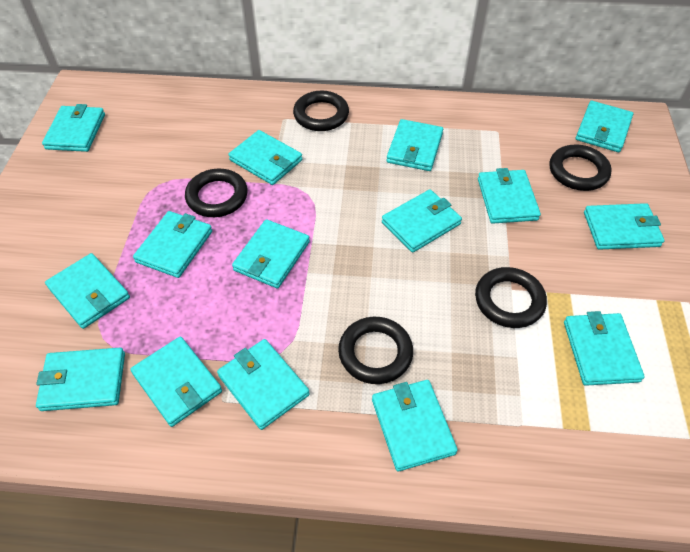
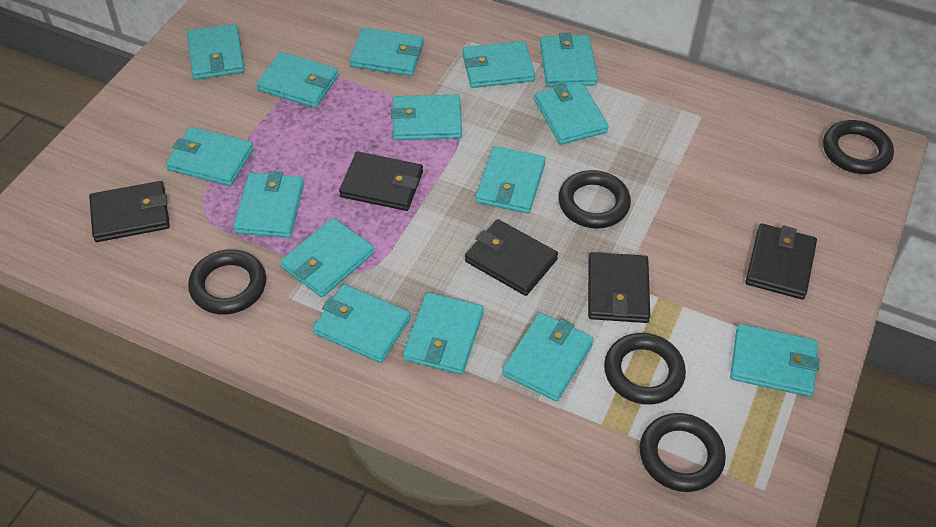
black wallet: 0 -> 5

